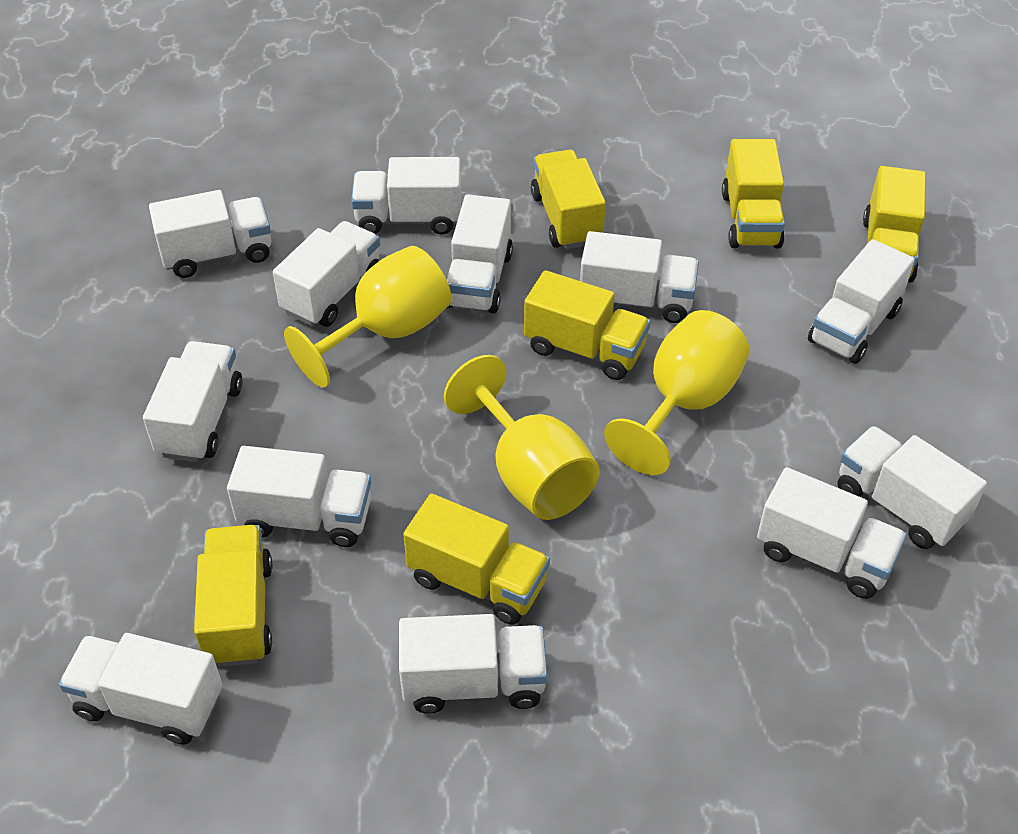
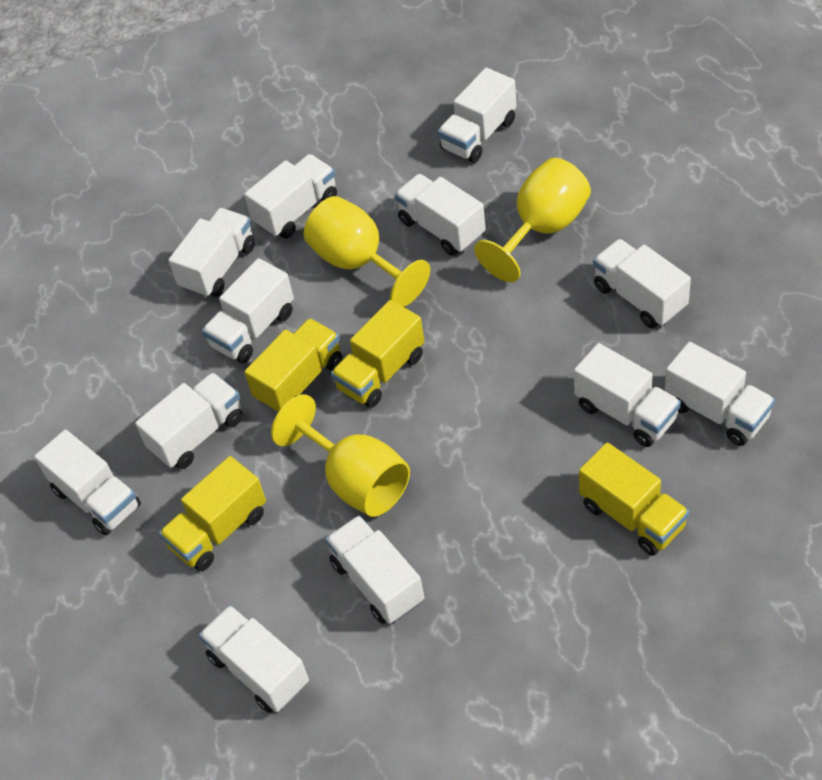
yellow truck: 6 -> 4

